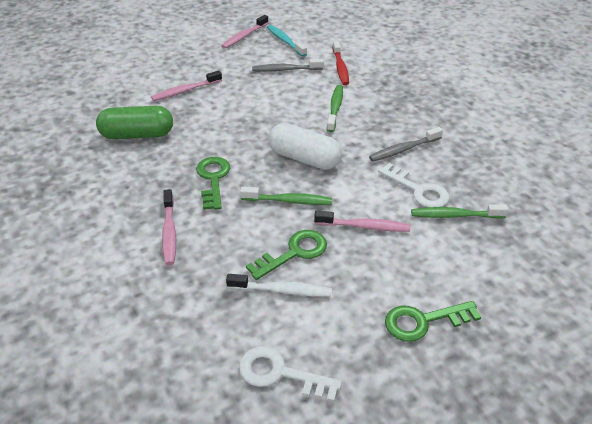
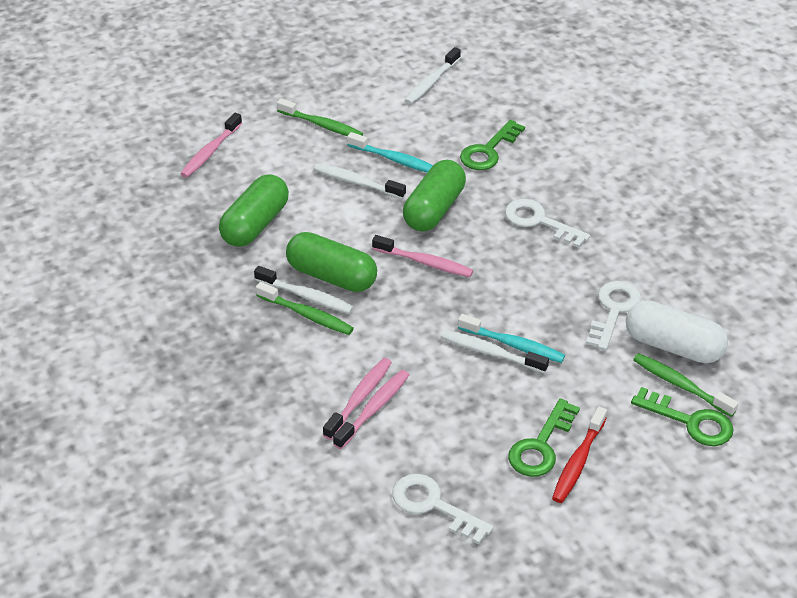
green capsule: 1 -> 3
grey toothbrush: 2 -> 0
turquoise toothbrush: 1 -> 2
white key: 2 -> 3
white toothbrush: 1 -> 4

